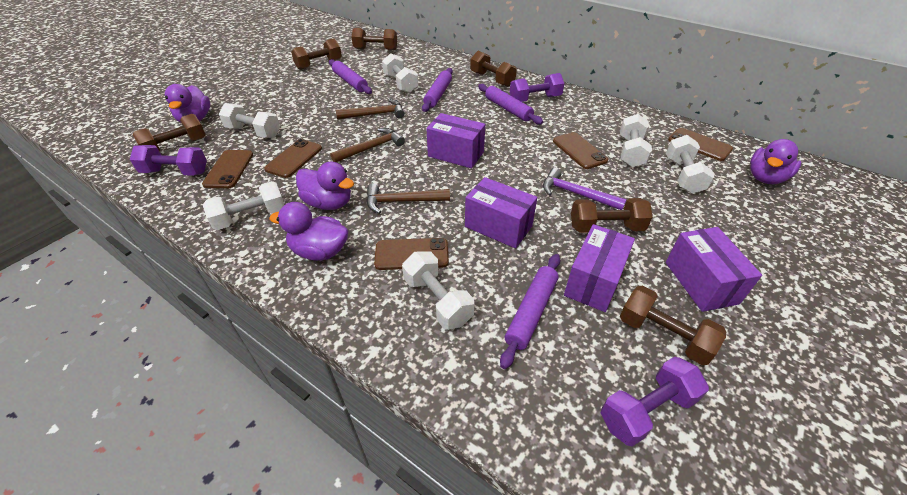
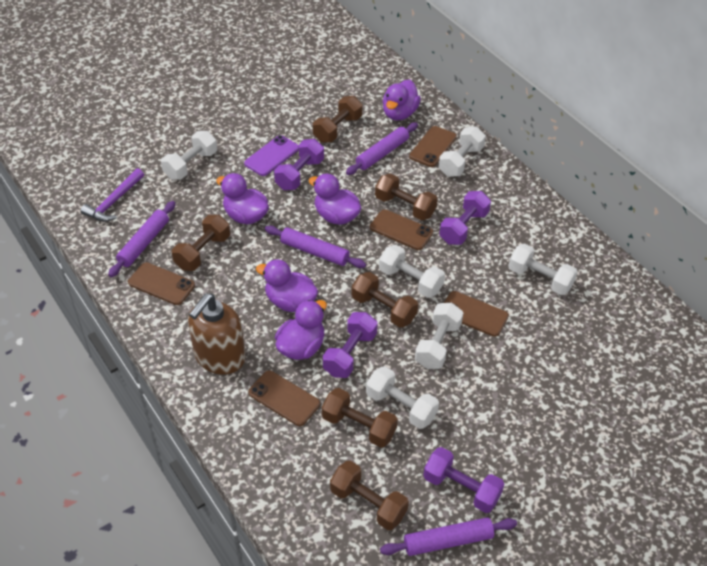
brown hammer: 3 -> 0
brown soap dispenser: 0 -> 1
purple box: 4 -> 0
purple duck: 4 -> 5
purple dumbbell: 3 -> 4
purple phone: 0 -> 1

